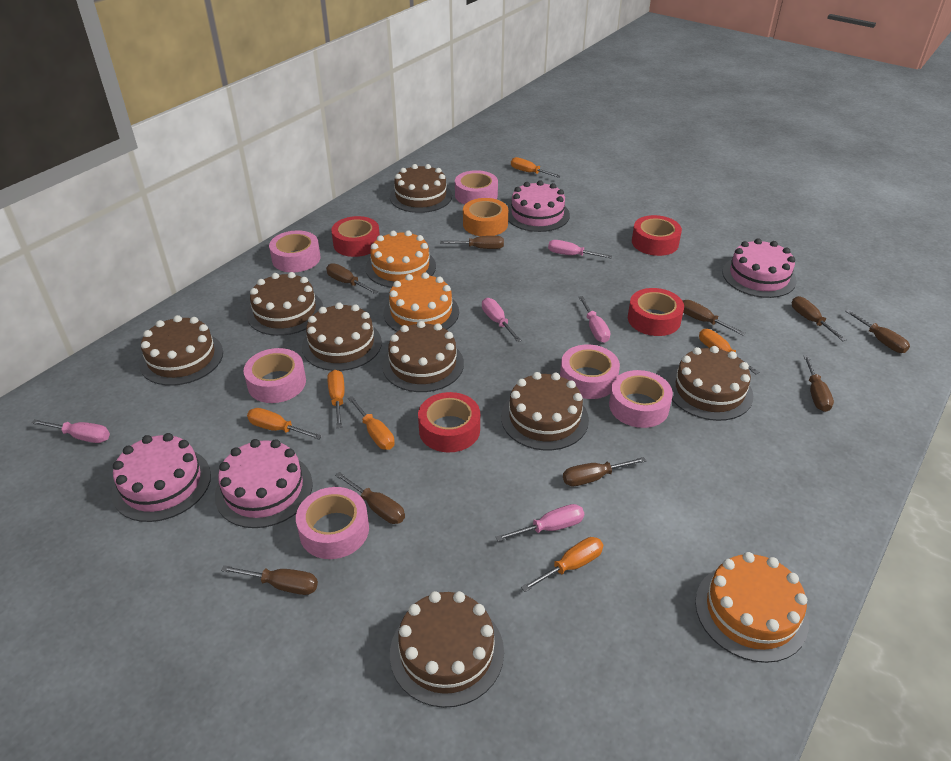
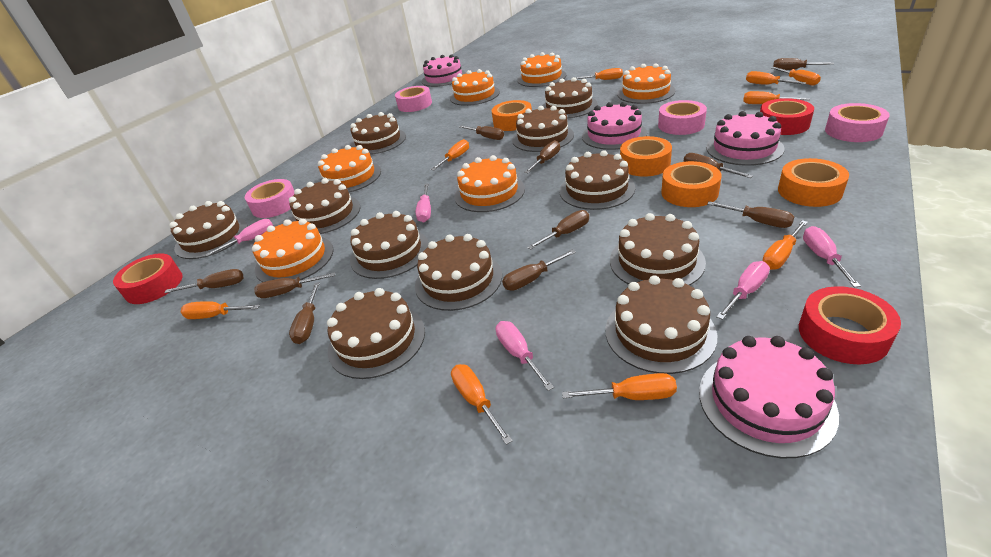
brown cake: 8 -> 11
brown screwdriver: 9 -> 10
orange cake: 3 -> 6
orange screwdriver: 6 -> 9
orange tape: 1 -> 4
pink tape: 6 -> 4
red tape: 4 -> 3

